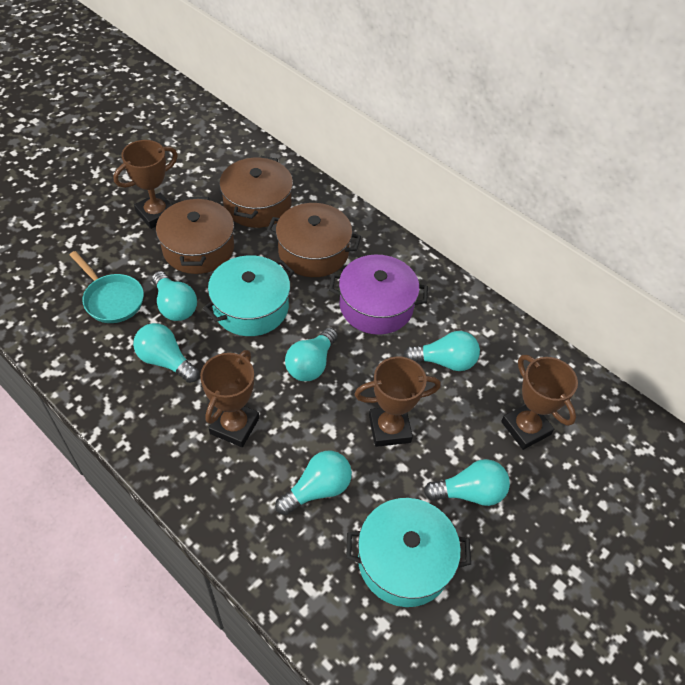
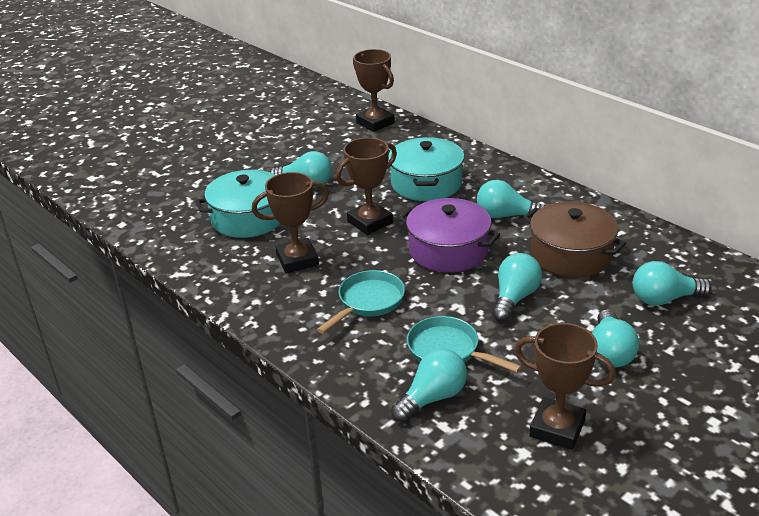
brown pot: 3 -> 1
turquoise pan: 1 -> 2

